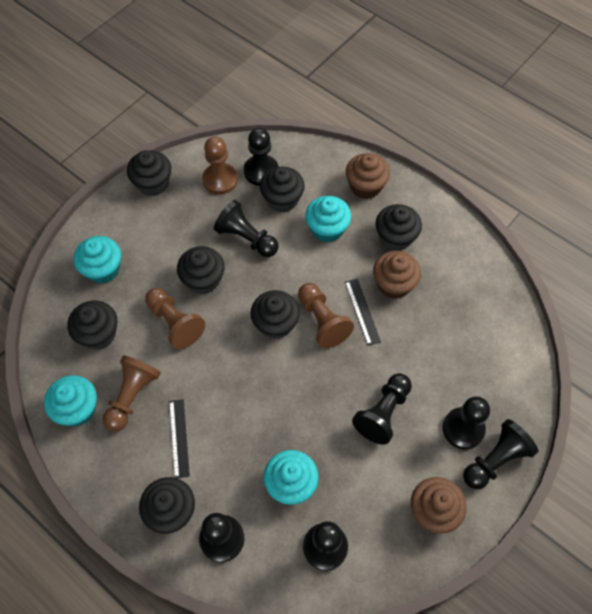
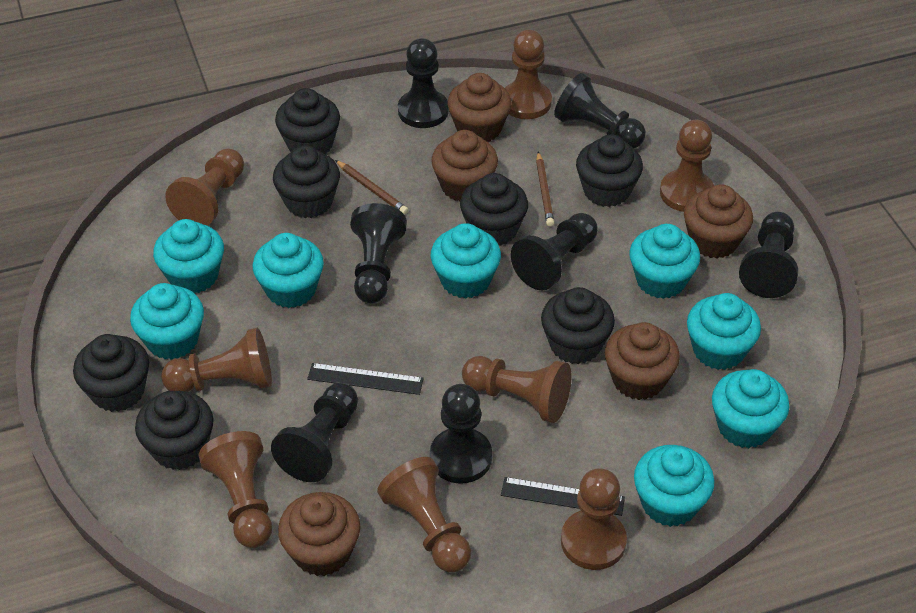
brown cupcake: 3 -> 5
brown pawn: 4 -> 8
brown pencil: 0 -> 2
turquoise cupcake: 4 -> 8

